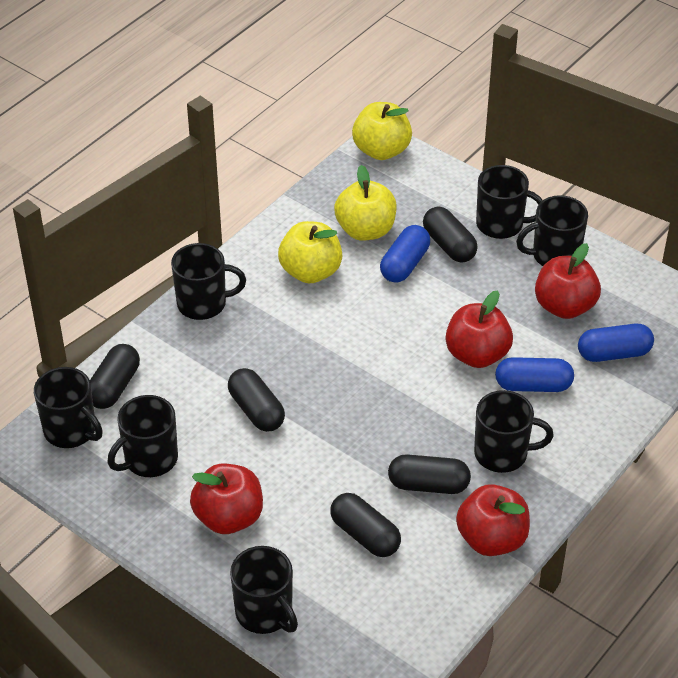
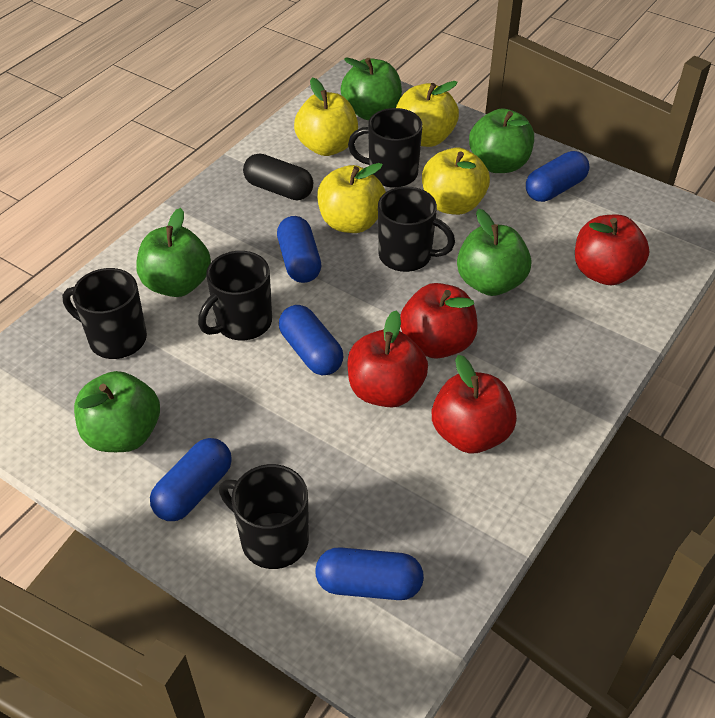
black capsule: 5 -> 1
black mug: 7 -> 5
blue capsule: 3 -> 5
green apple: 0 -> 5
yellow apple: 3 -> 4

